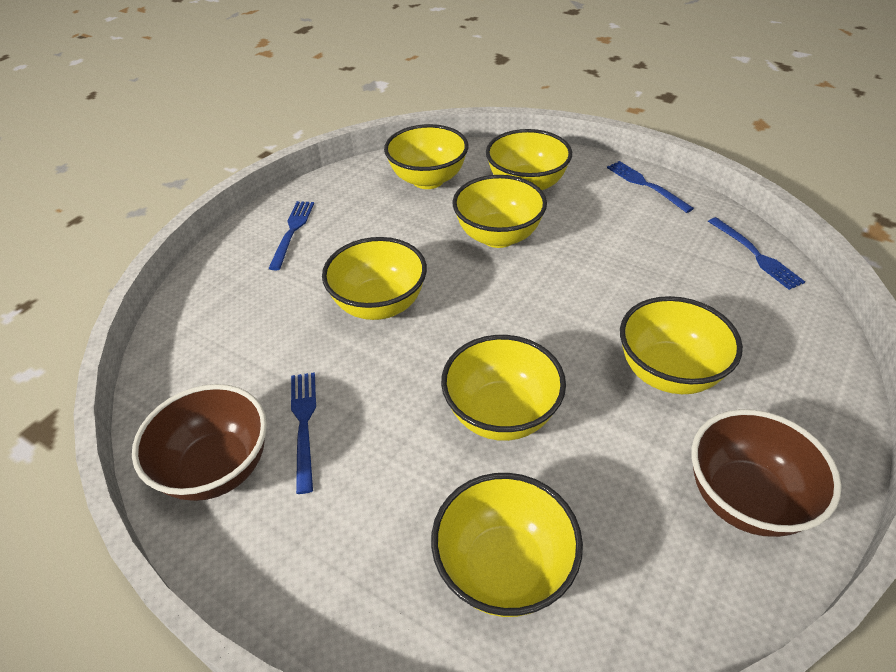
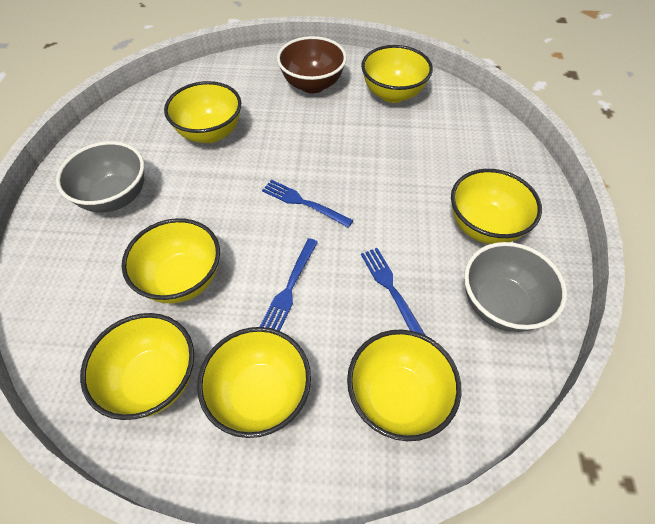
blue fork: 4 -> 3
brown bowl: 2 -> 1
grey bowl: 0 -> 2

